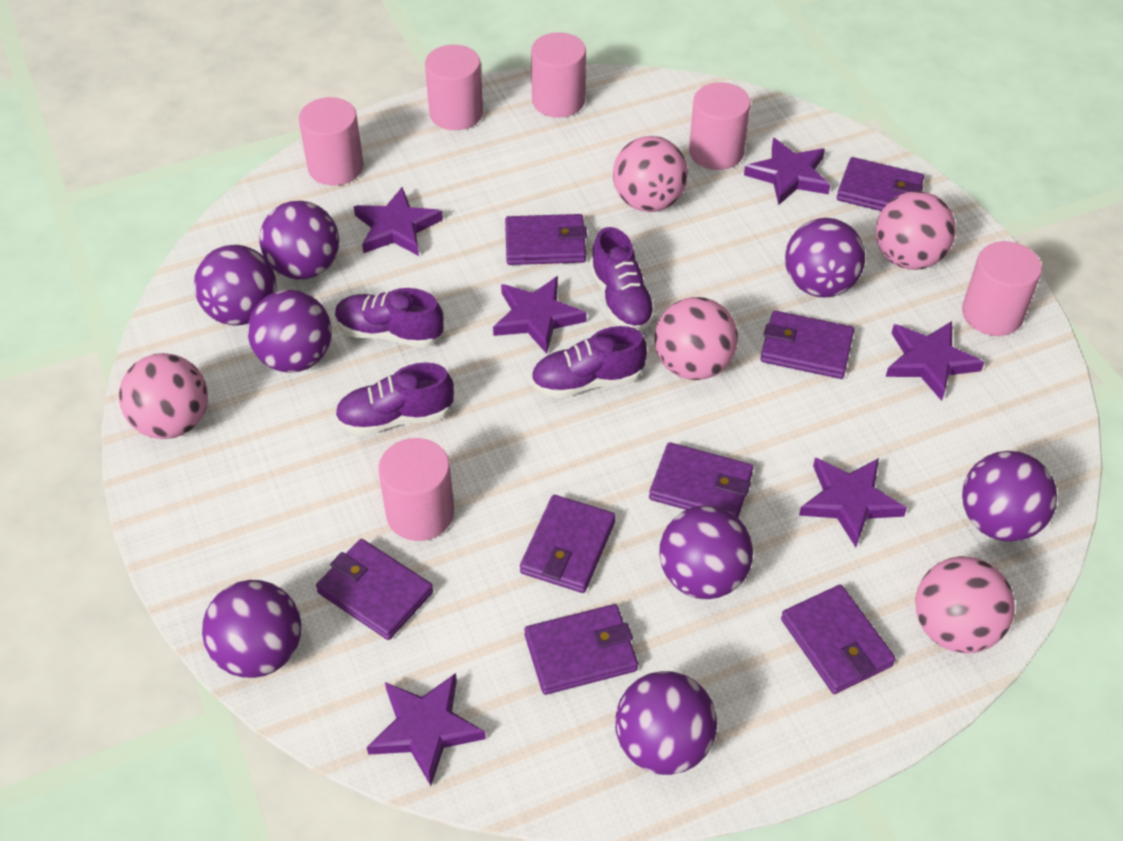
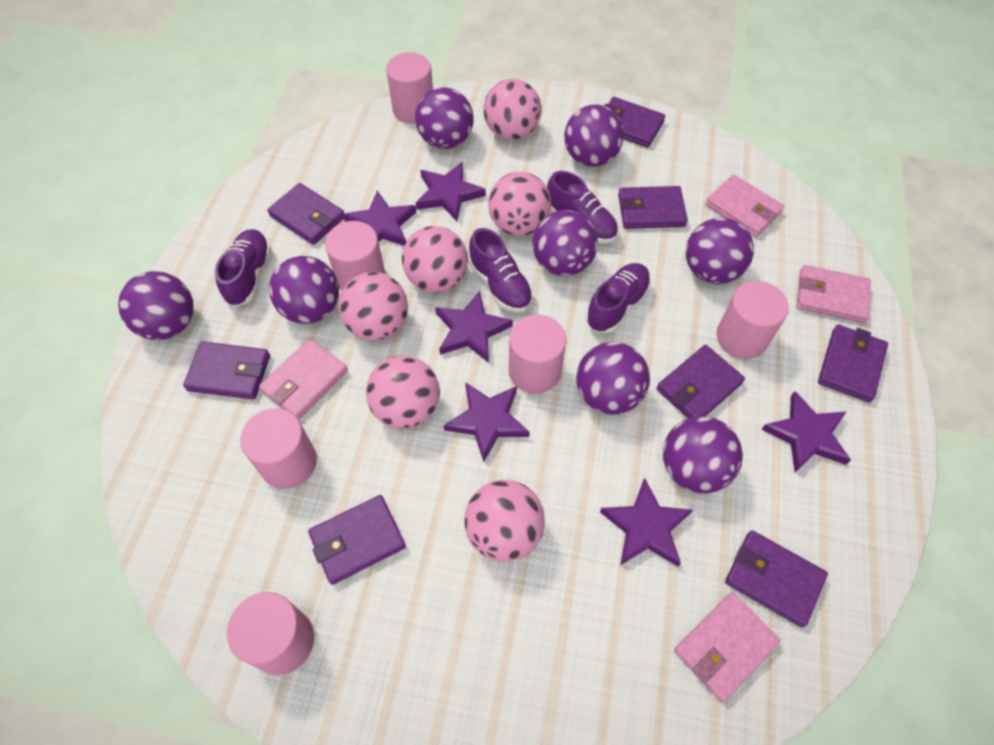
pink ball: 5 -> 6
pink wallet: 0 -> 4

